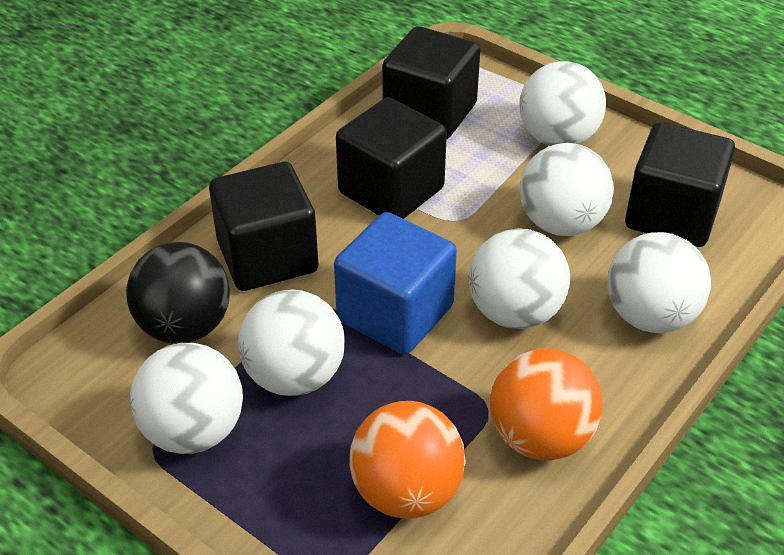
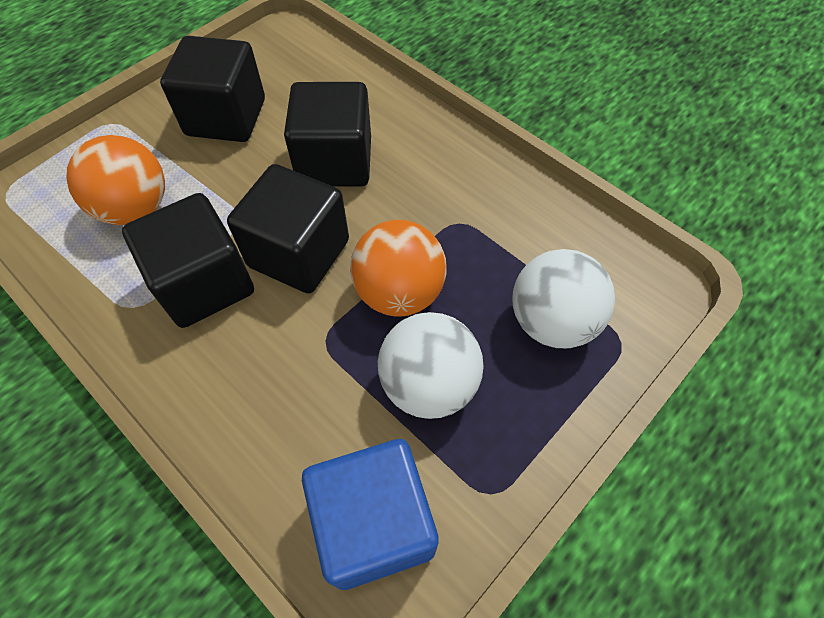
black ball: 1 -> 0
white ball: 6 -> 2

